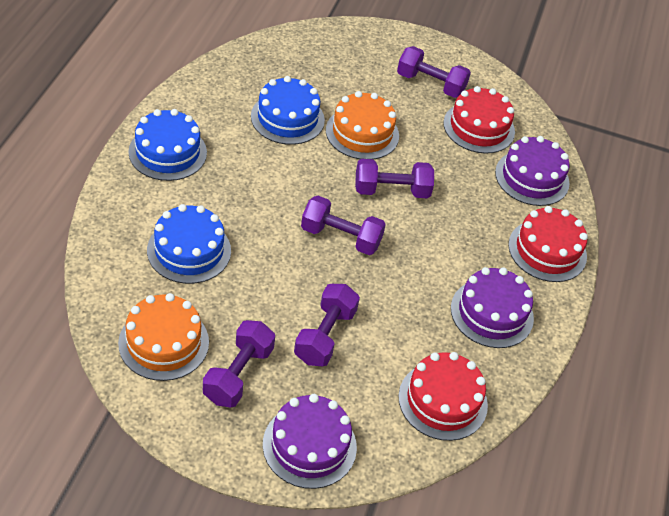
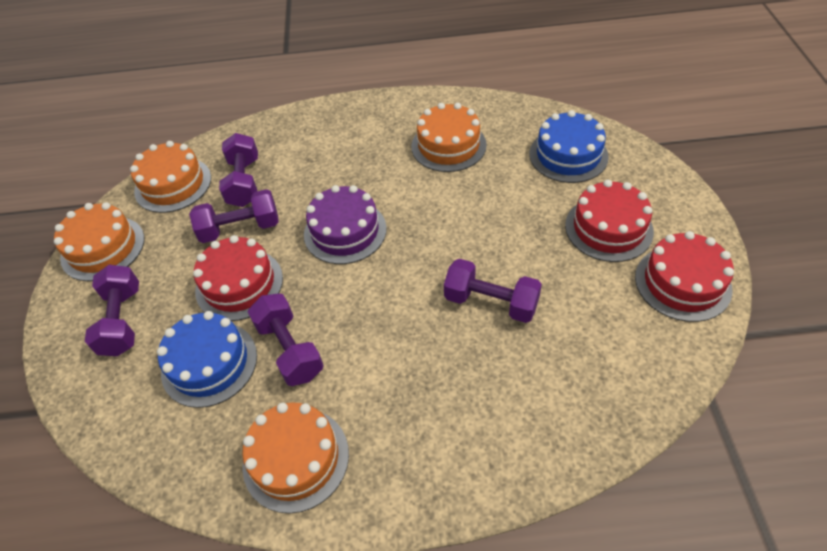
blue cake: 3 -> 2
orange cake: 2 -> 4
purple cake: 3 -> 1

